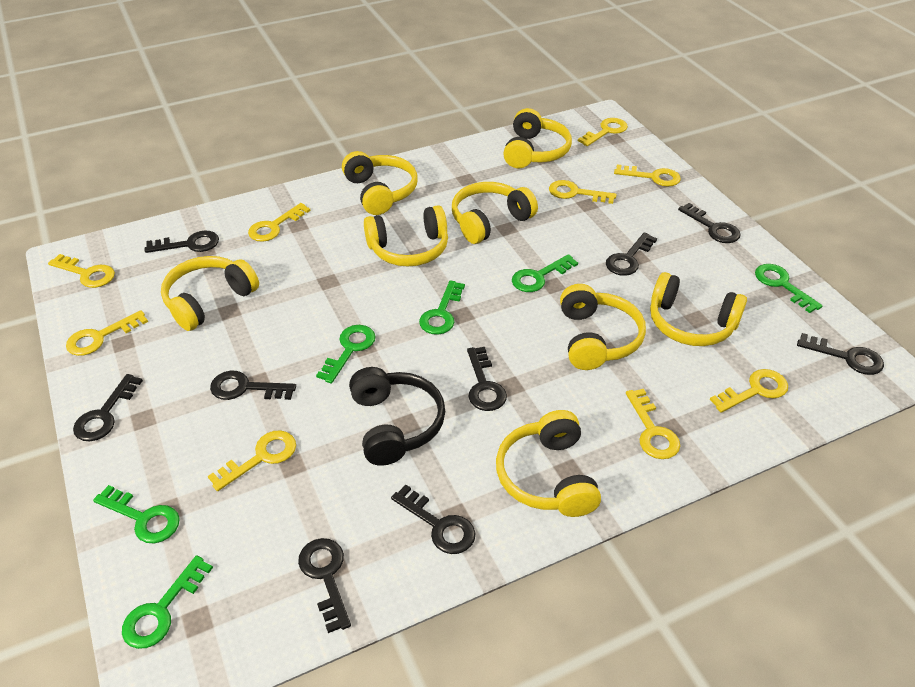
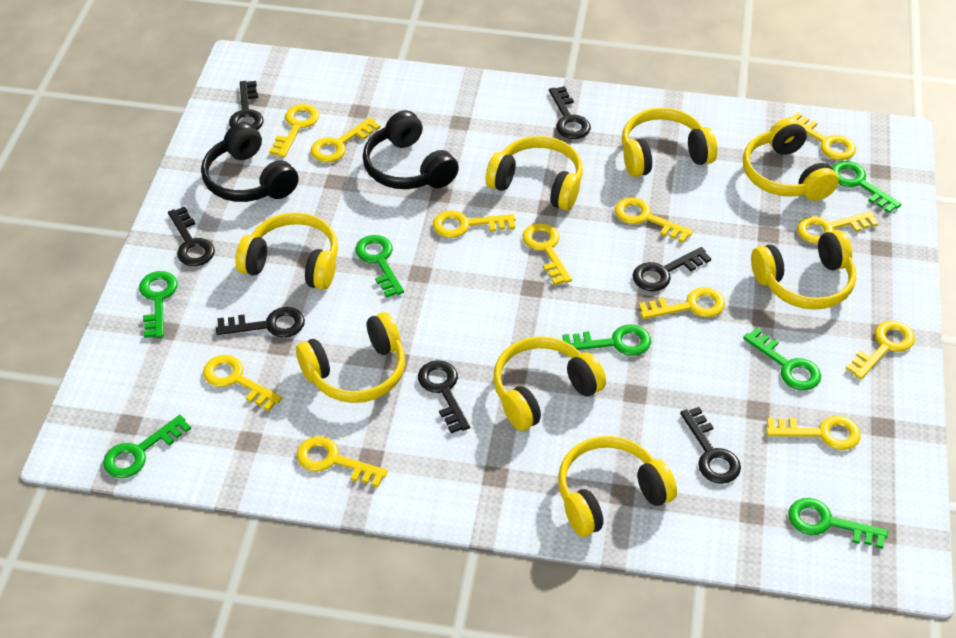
black headphones: 1 -> 2
black key: 9 -> 7
green key: 6 -> 7
yellow key: 9 -> 12

